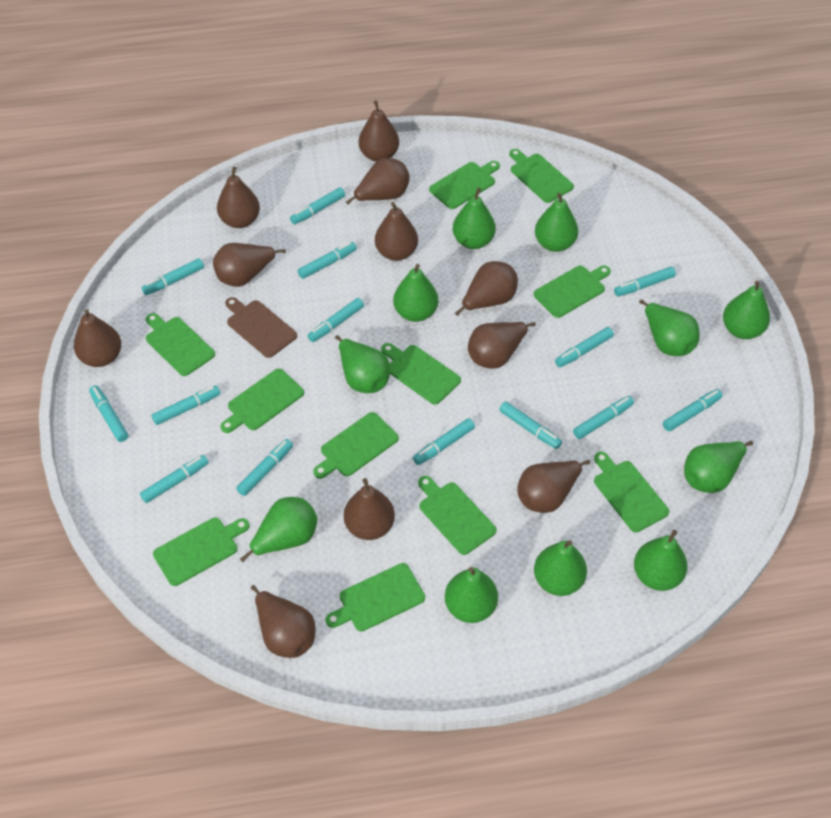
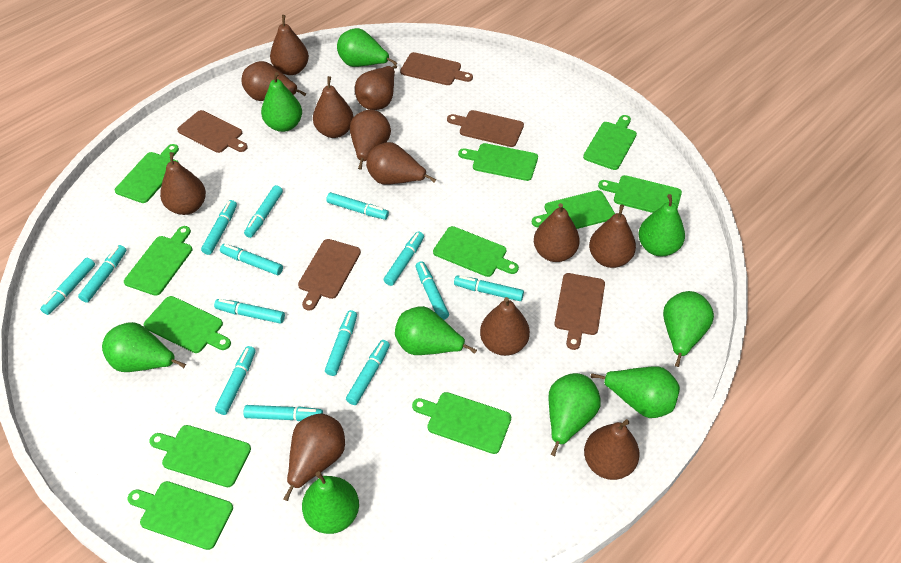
brown cutting board: 1 -> 5
brown pear: 11 -> 12
green pear: 11 -> 9

